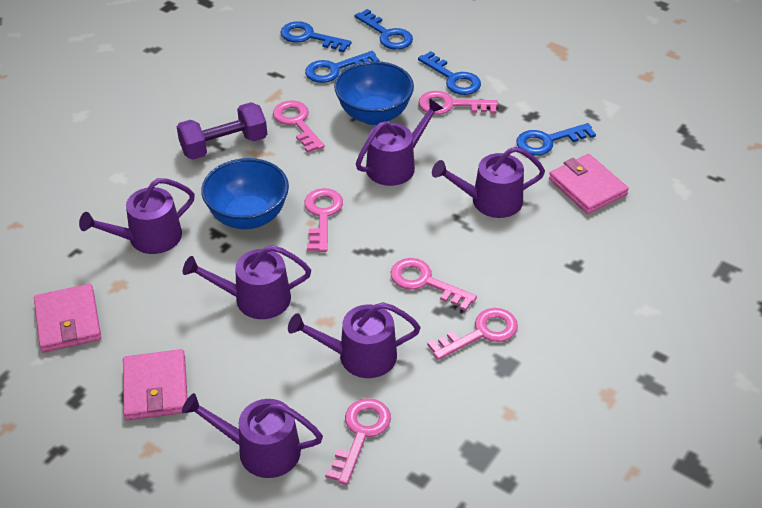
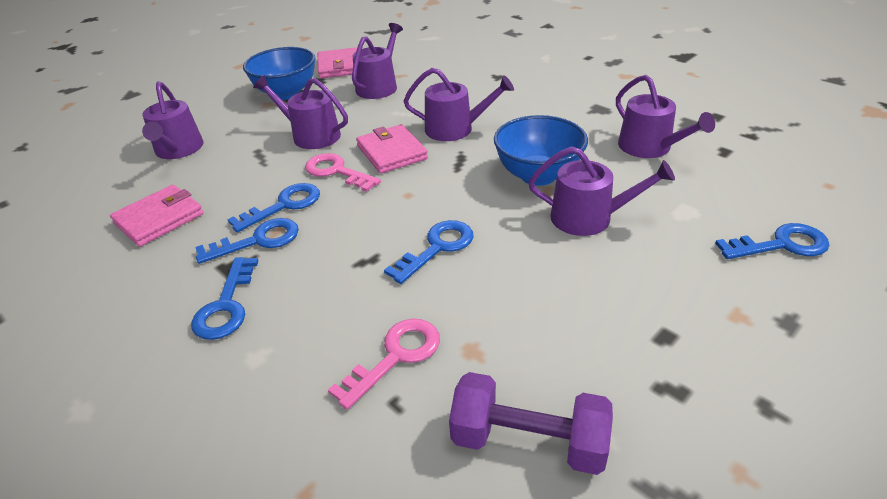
pink key: 6 -> 2

